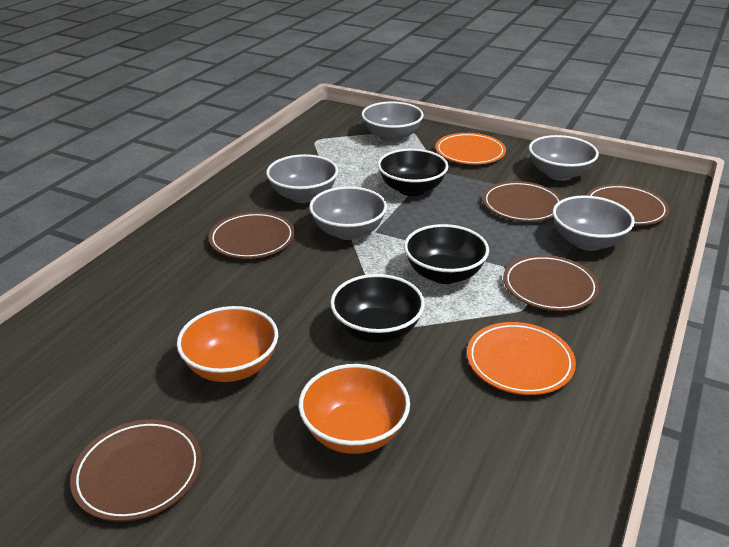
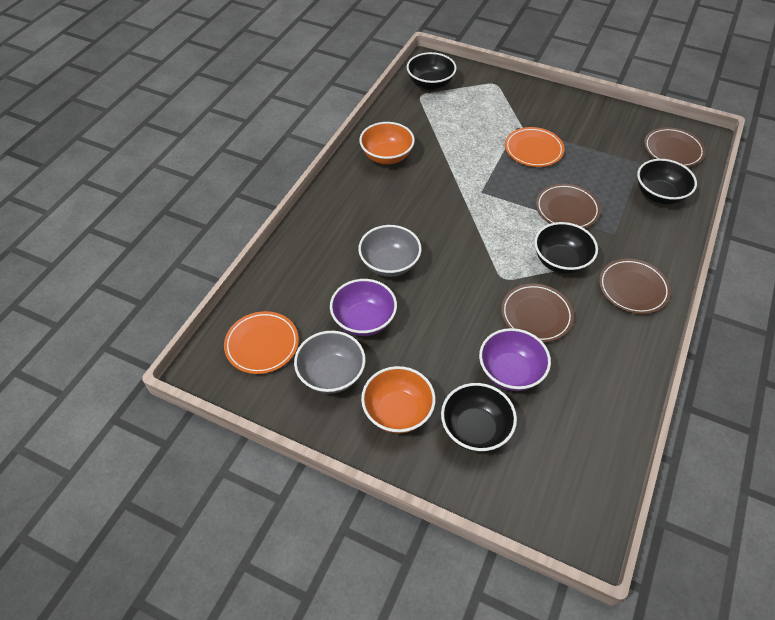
black bowl: 3 -> 4
brown plate: 5 -> 4
grey bowl: 5 -> 2
purple bowl: 0 -> 2

